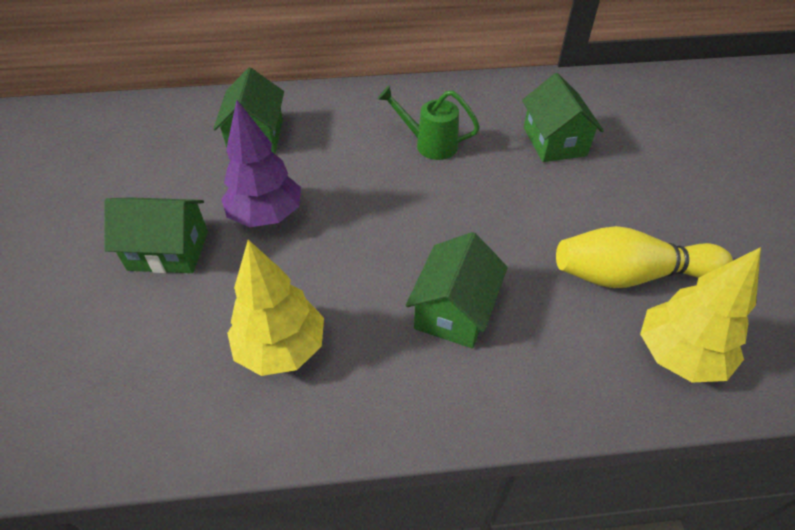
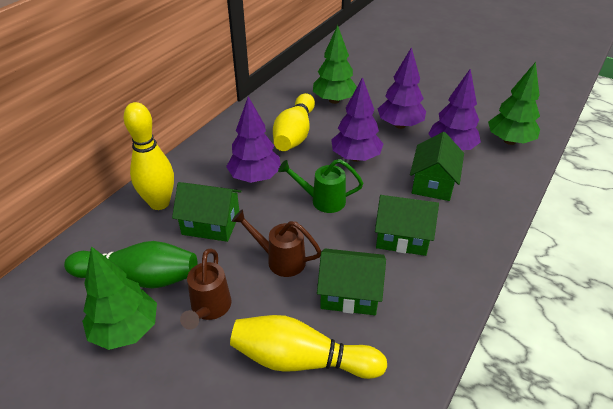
brown watering can: 0 -> 2
green bowling pin: 0 -> 1
green tree: 0 -> 3
purple tree: 1 -> 4
yellow bowling pin: 1 -> 3
yellow tree: 2 -> 0

